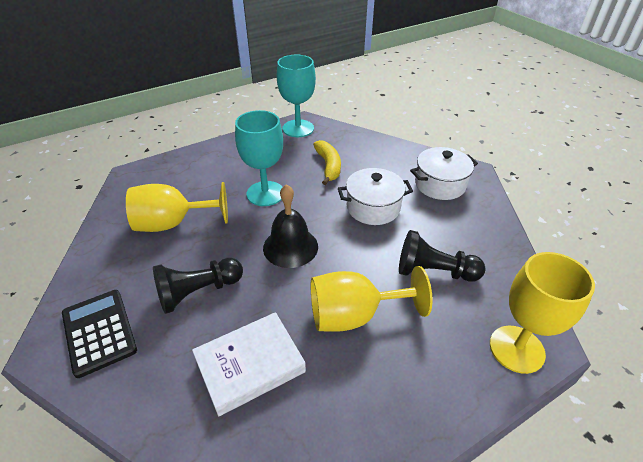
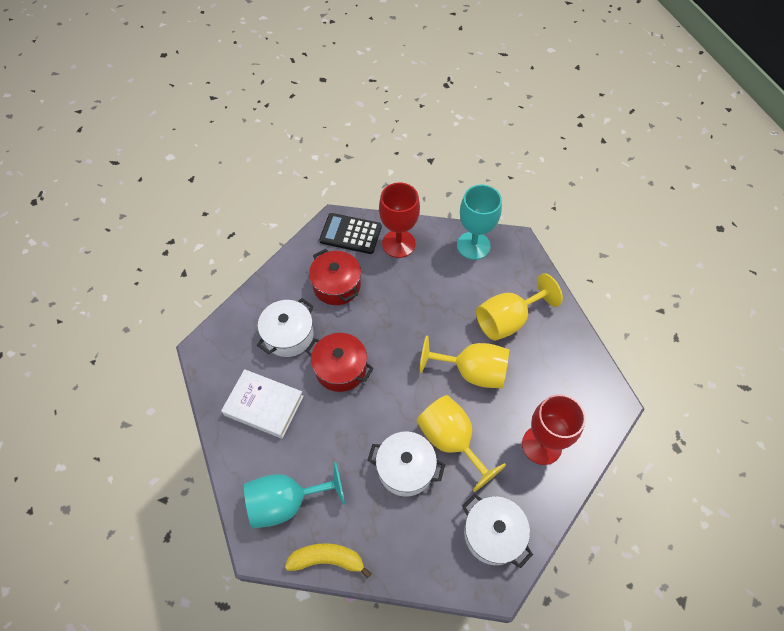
black bell: 1 -> 0
black pawn: 2 -> 0
red goblet: 0 -> 2
red pot: 0 -> 2
white pot: 2 -> 3

